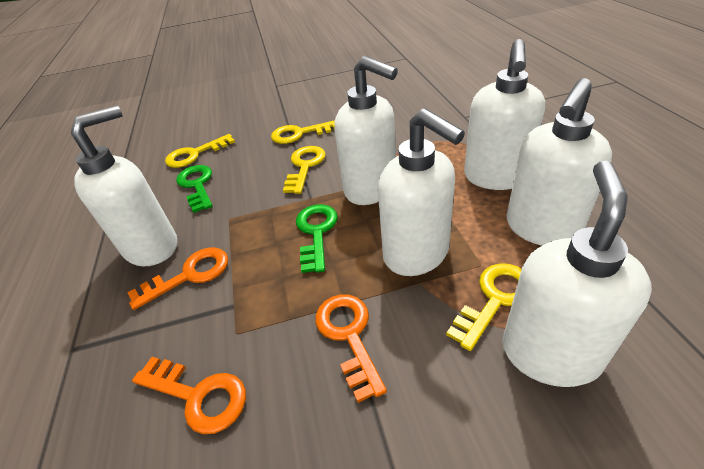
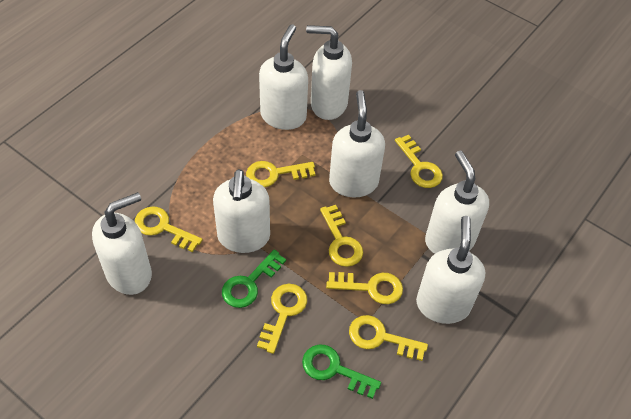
orange key: 3 -> 0
white soap dispenser: 6 -> 7
yellow key: 4 -> 7

